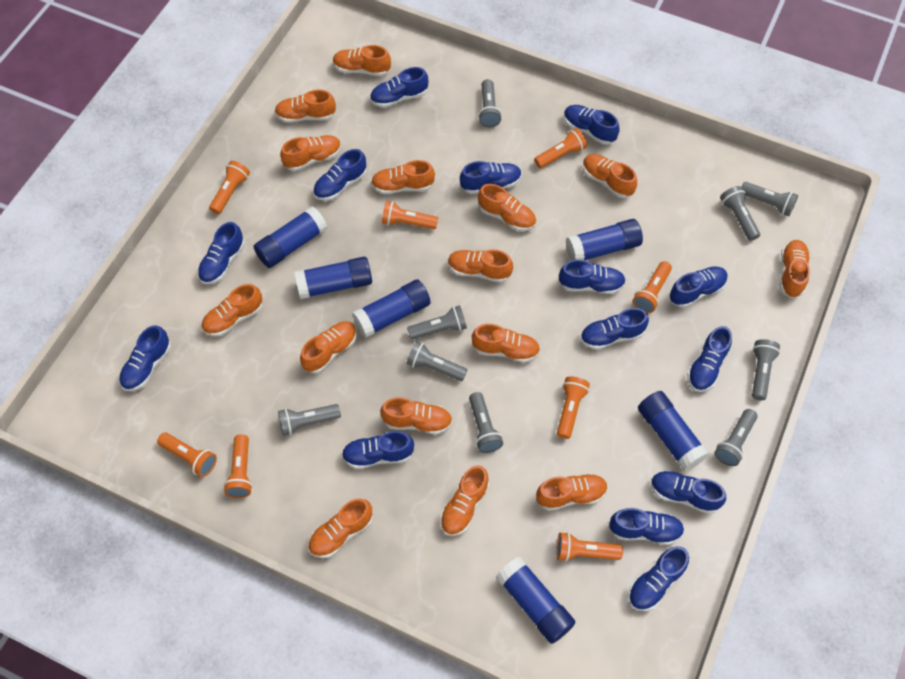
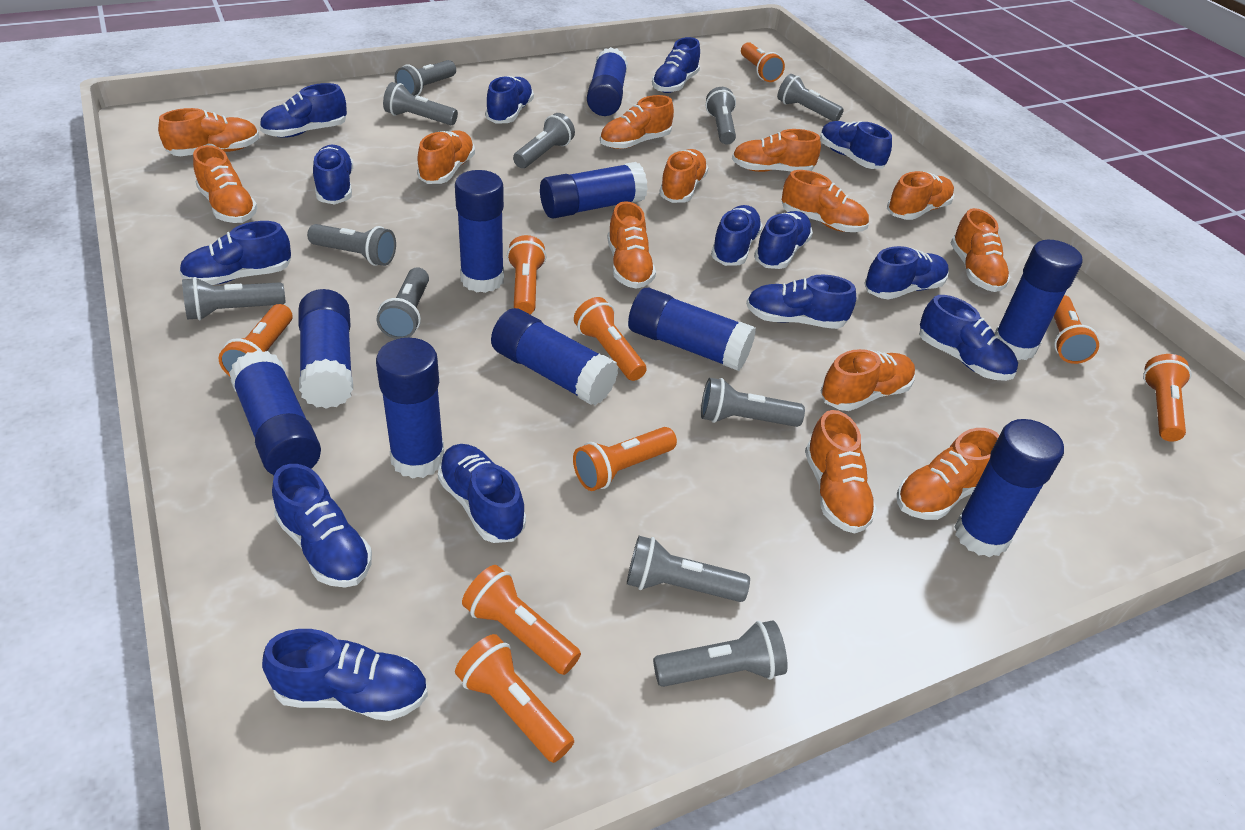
blue glue stick: 6 -> 10
grey flashlight: 9 -> 11
orange flashlight: 8 -> 9
orange shoe: 15 -> 13

